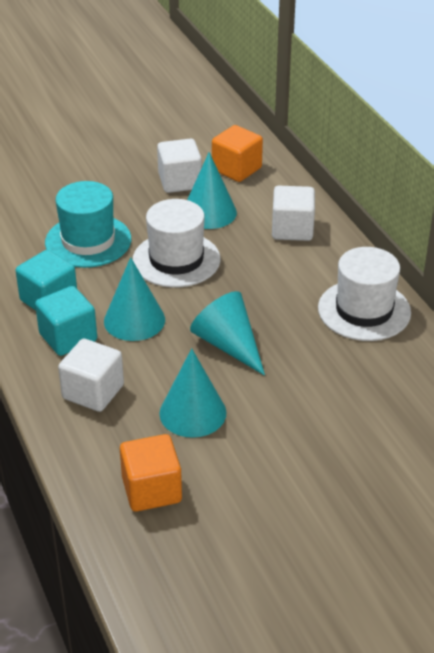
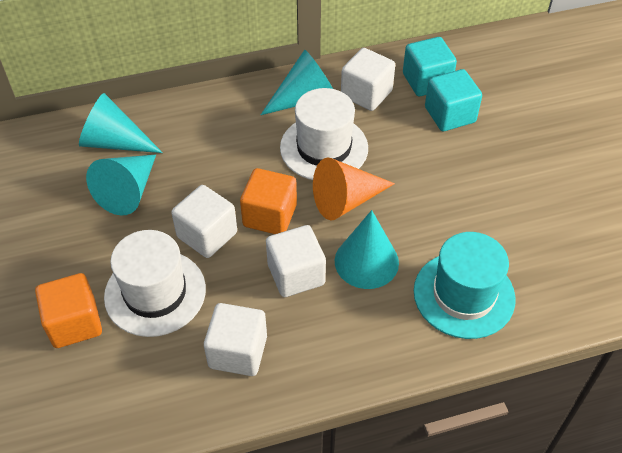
orange cone: 0 -> 1
white cube: 3 -> 4

